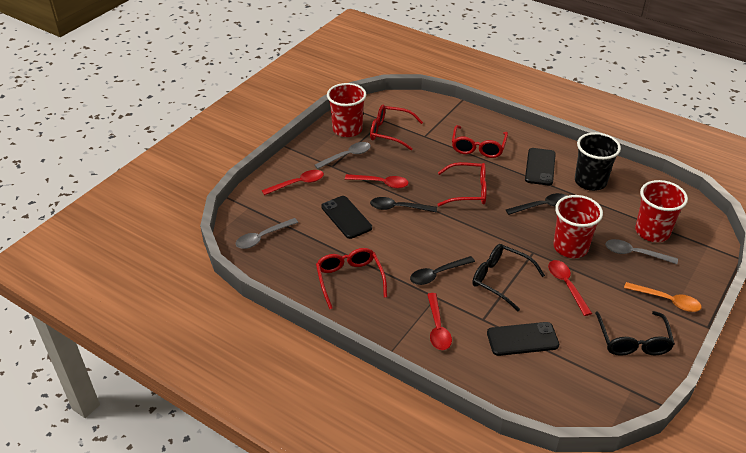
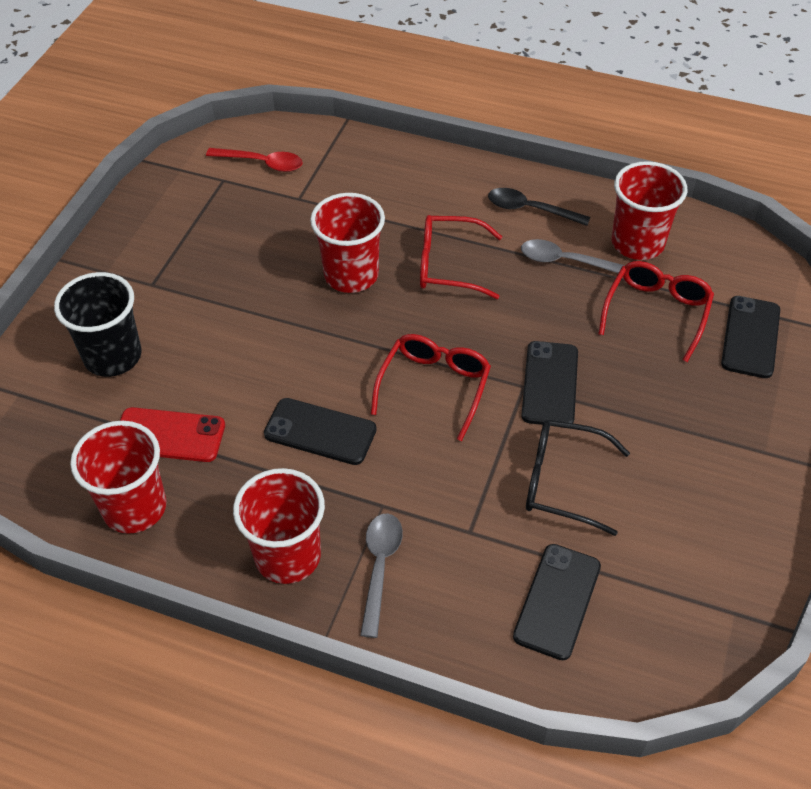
black glasses: 2 -> 1
black phone: 3 -> 4
black spoon: 3 -> 1
grey spoon: 3 -> 2
orange spoon: 1 -> 0
red cup: 3 -> 4
red glasses: 4 -> 3
red phone: 0 -> 1
red spoon: 4 -> 1

